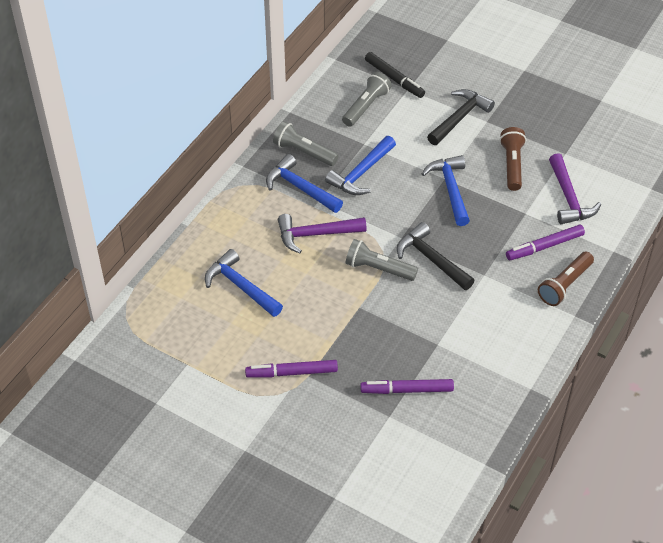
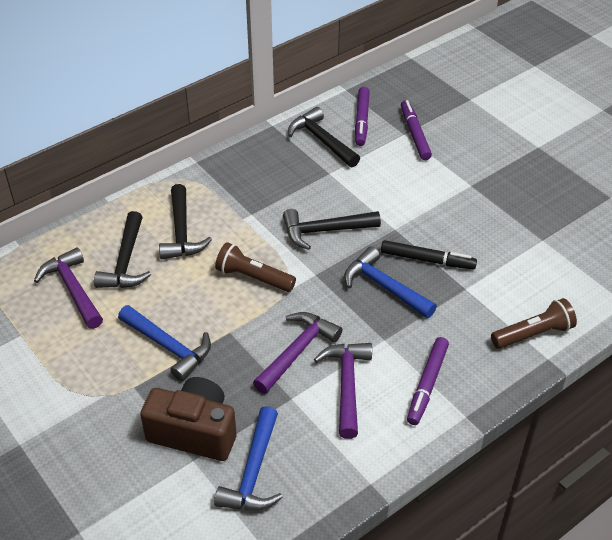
black hammer: 2 -> 4
blue hammer: 4 -> 3
brown camera: 0 -> 1
grey flashlight: 3 -> 0
purple hammer: 2 -> 3

